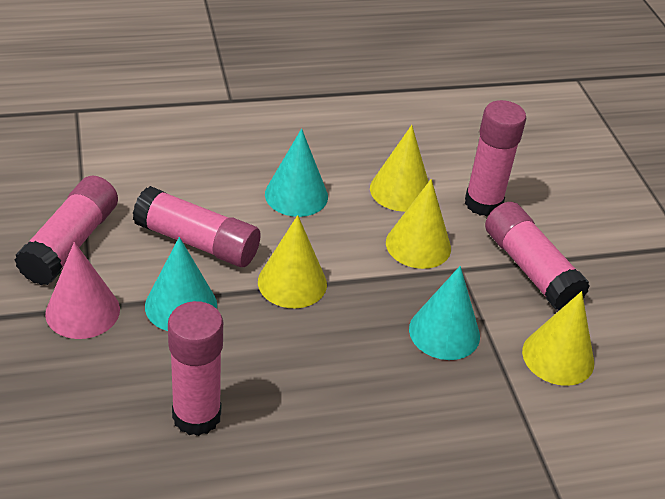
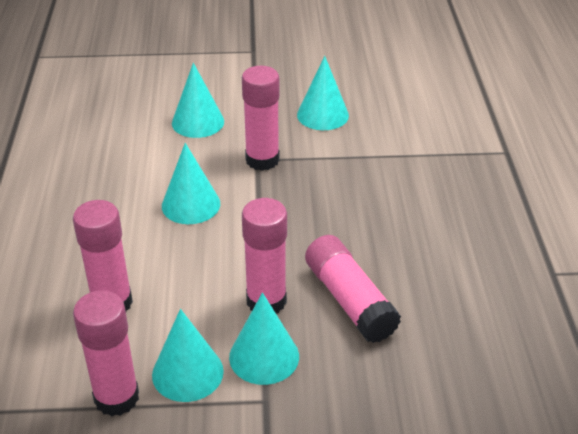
pink cone: 1 -> 0
turquoise cone: 3 -> 5
yellow cone: 4 -> 0

